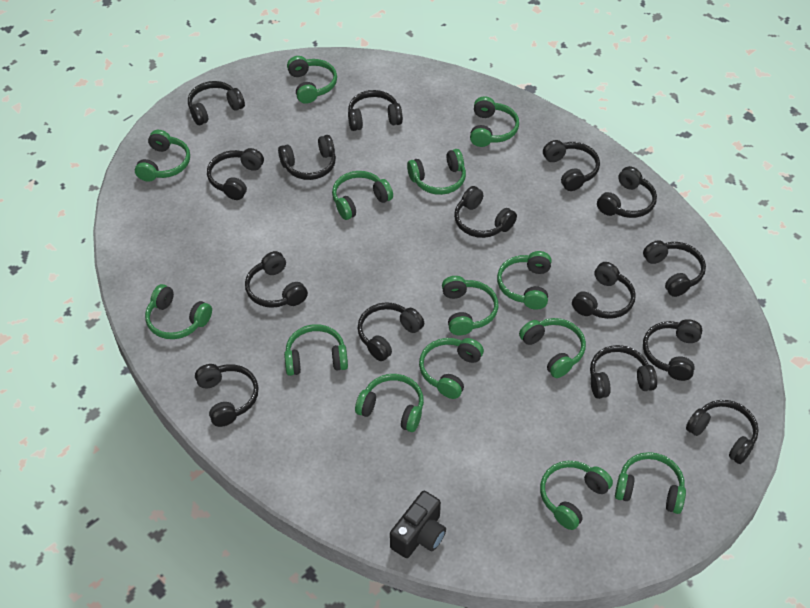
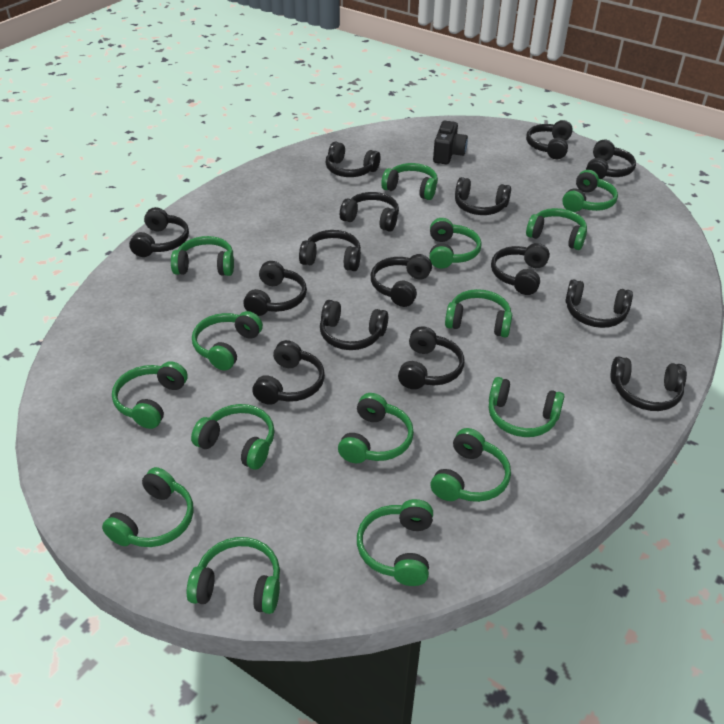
green headphones: 14 -> 15

